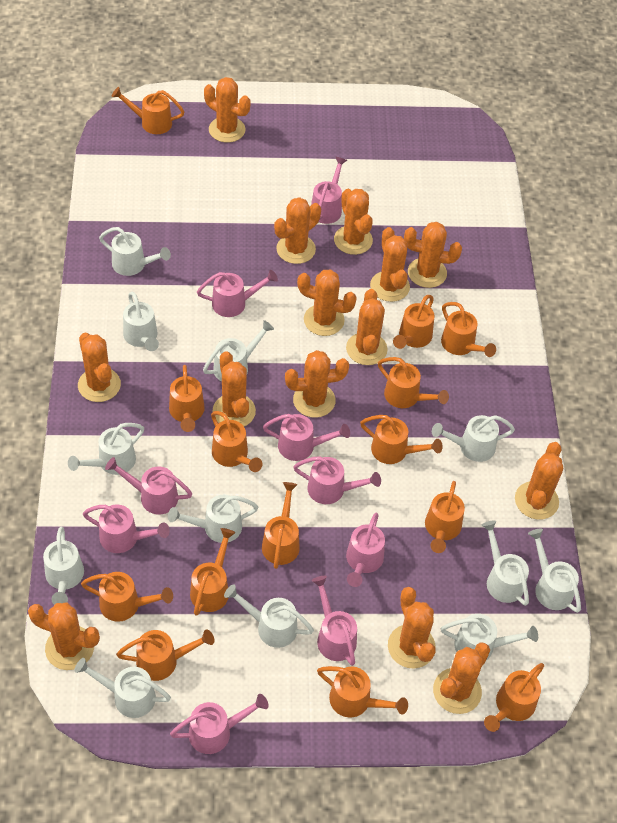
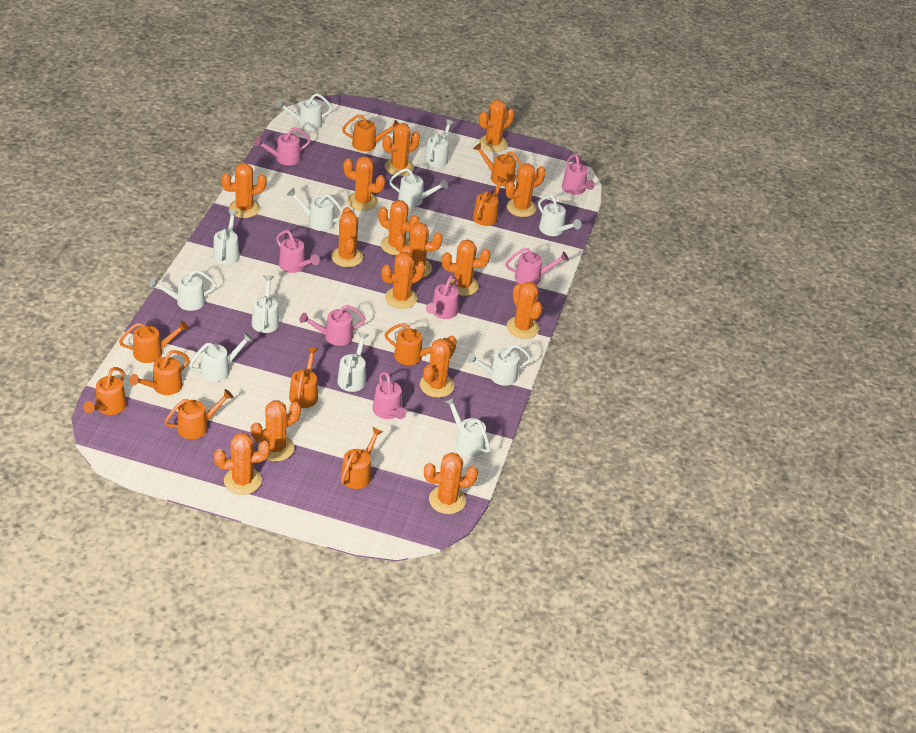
orange cactus: 14 -> 15
orange watering can: 14 -> 10
pink watering can: 9 -> 7

